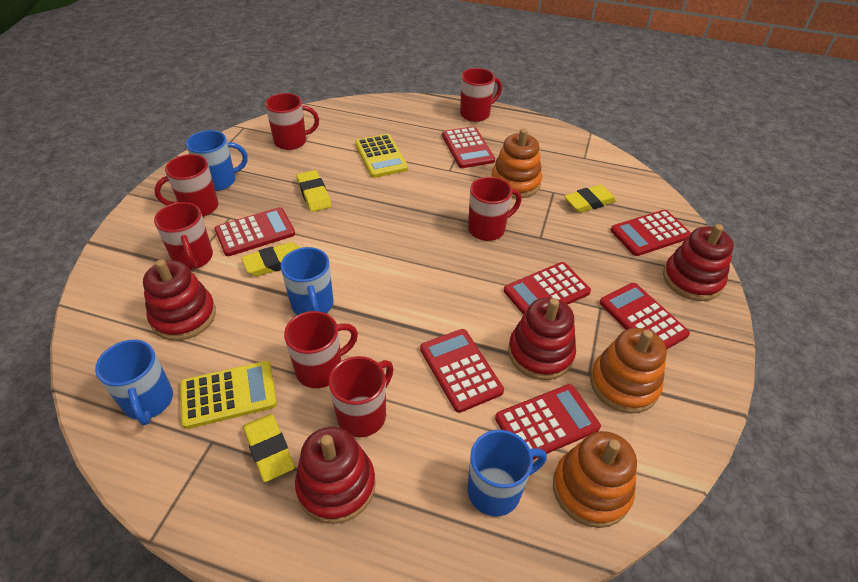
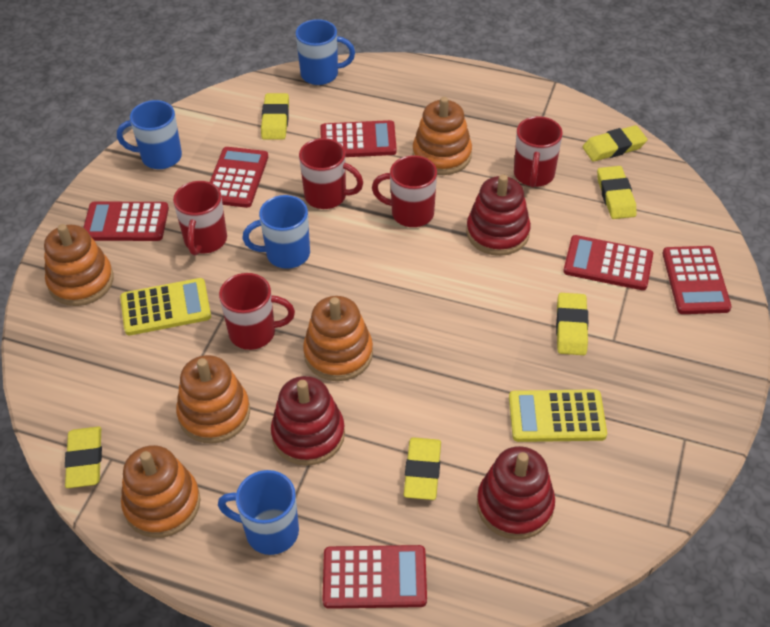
orange stacking toy: 3 -> 5
red calculator: 7 -> 6
red mug: 7 -> 5
red stacking toy: 4 -> 3
yellow eraser: 4 -> 6

